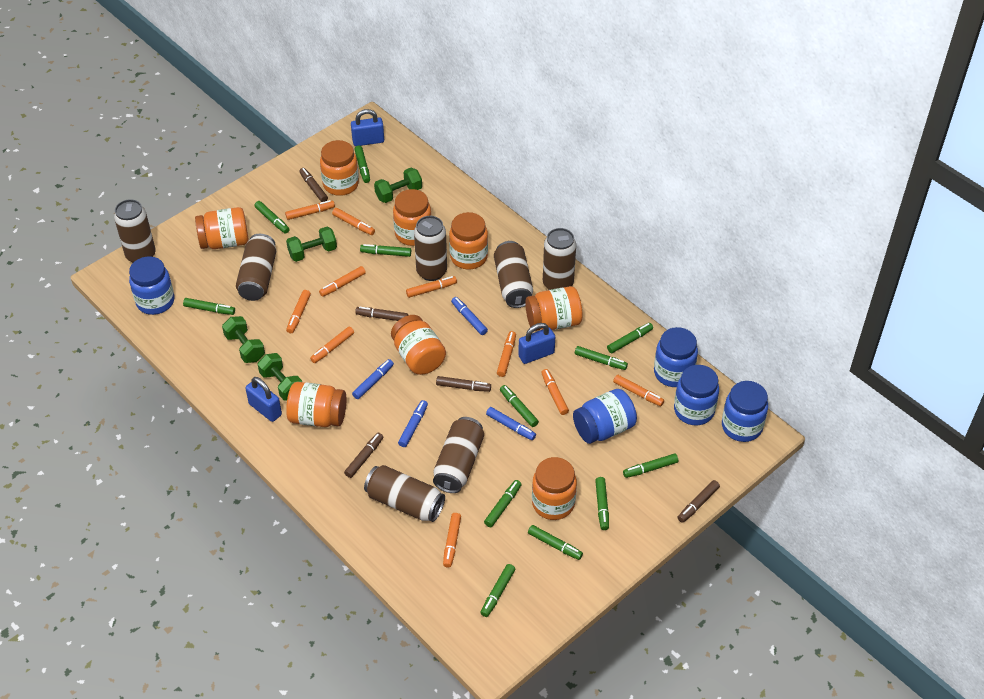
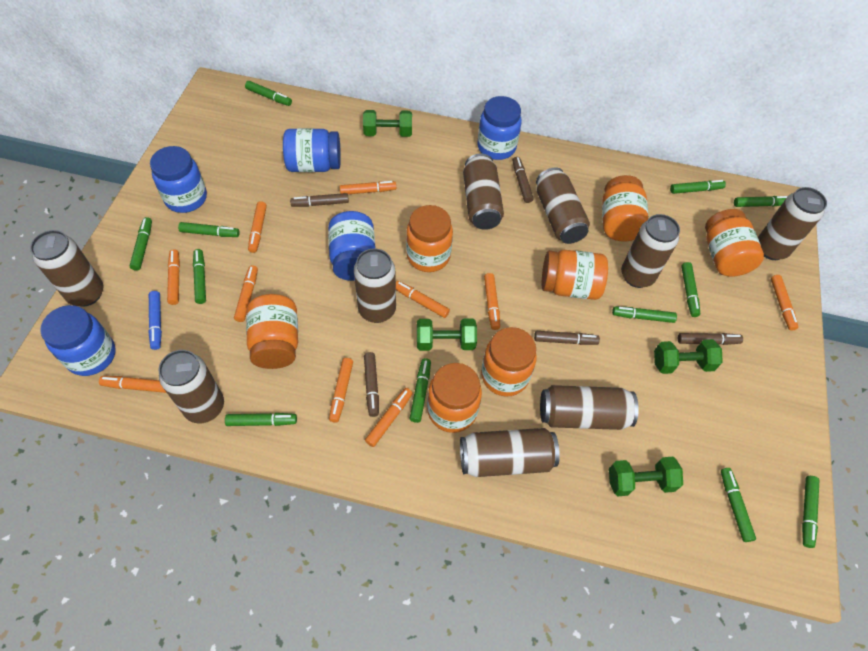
blue marker: 4 -> 1
blue padlock: 3 -> 0
brown can: 7 -> 9
orange jar: 8 -> 7

